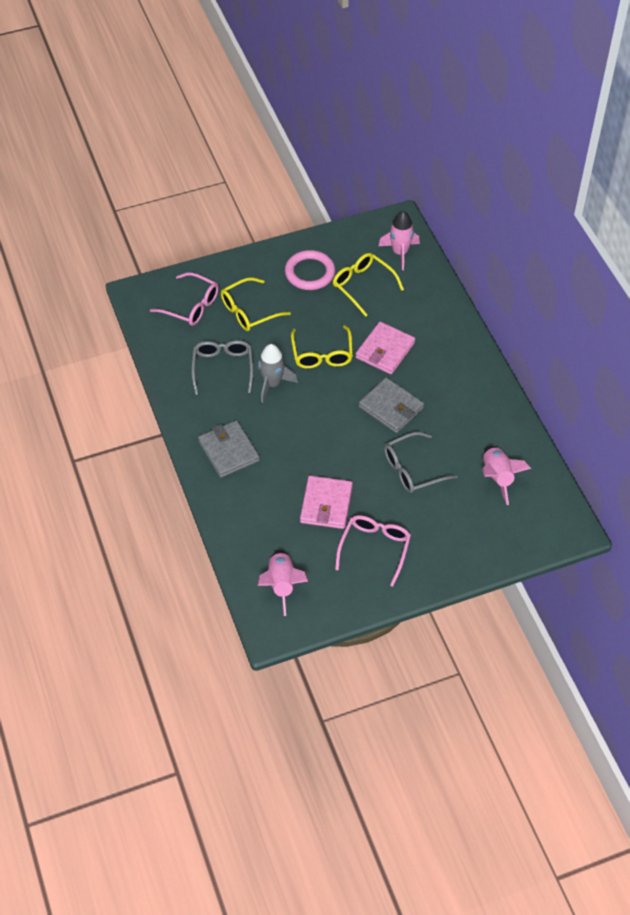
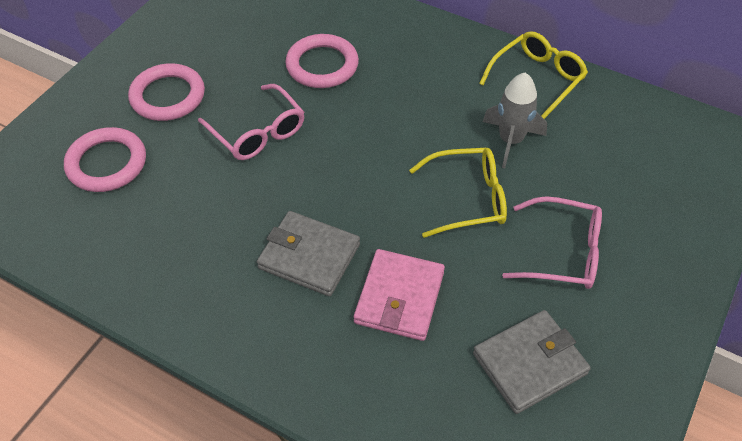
grey glasses: 2 -> 0
pink ring: 1 -> 3
pink rocket: 3 -> 0
pink wallet: 2 -> 1
yellow glasses: 3 -> 2

